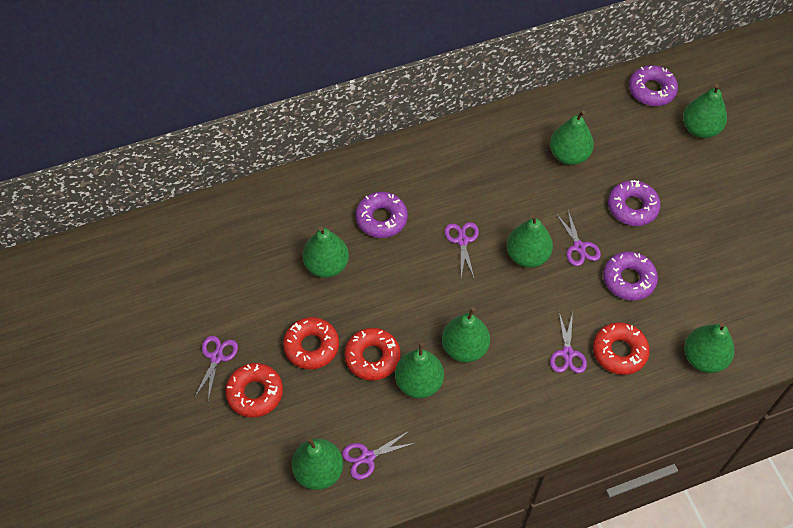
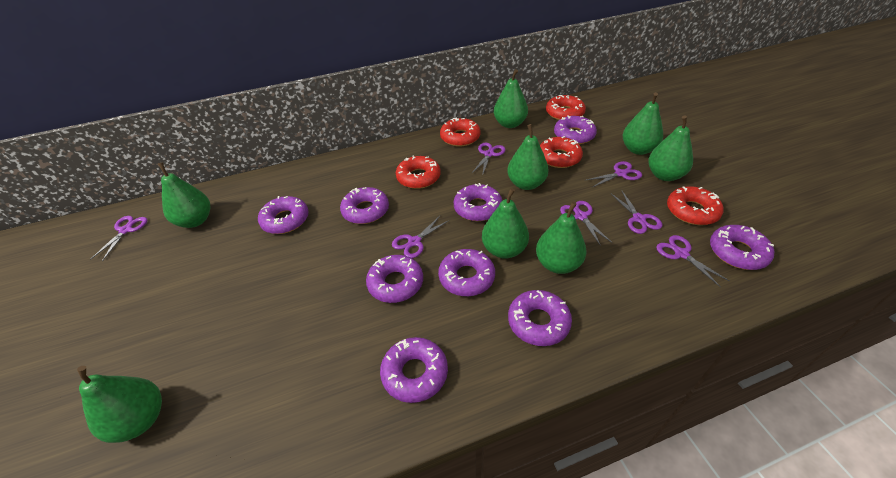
purple donut: 4 -> 9
purple scissors: 5 -> 7
red donut: 4 -> 5

